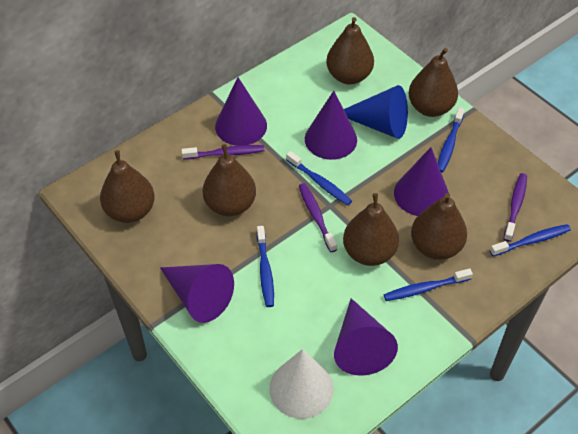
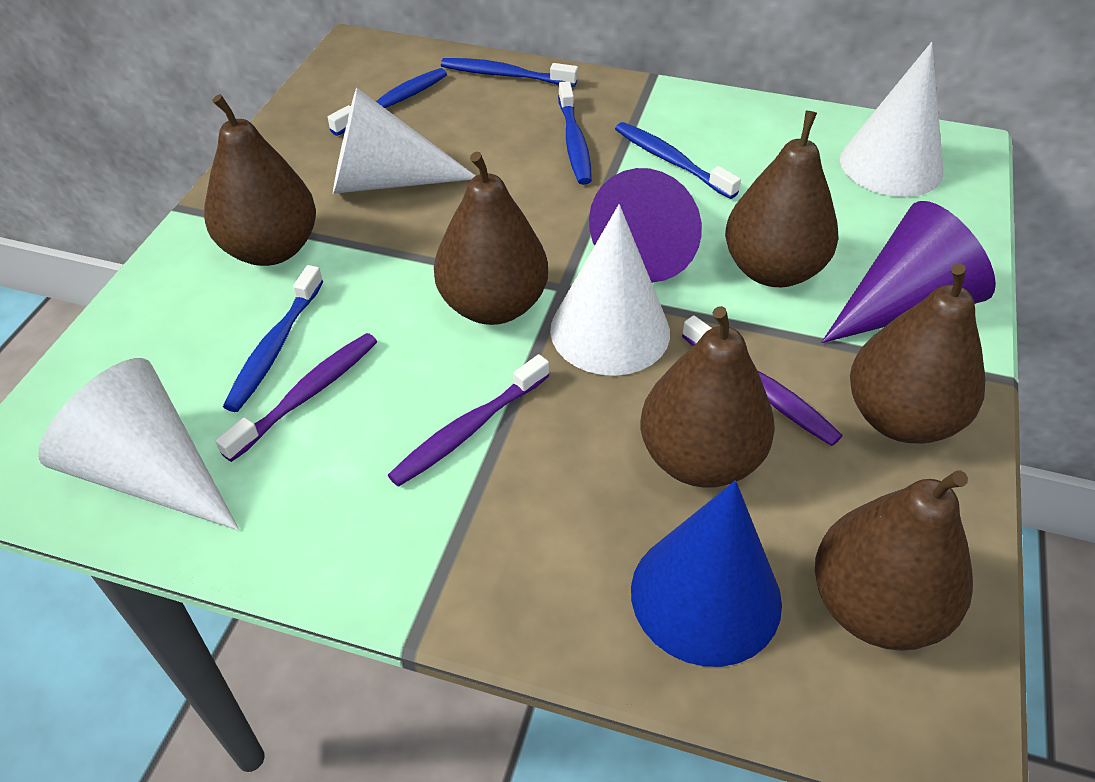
purple cone: 5 -> 2
white cone: 1 -> 4

